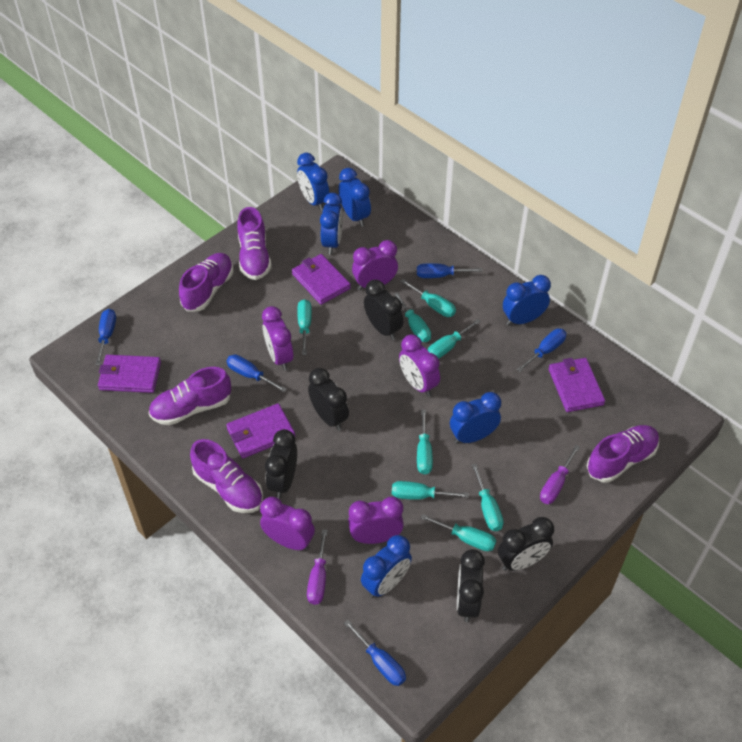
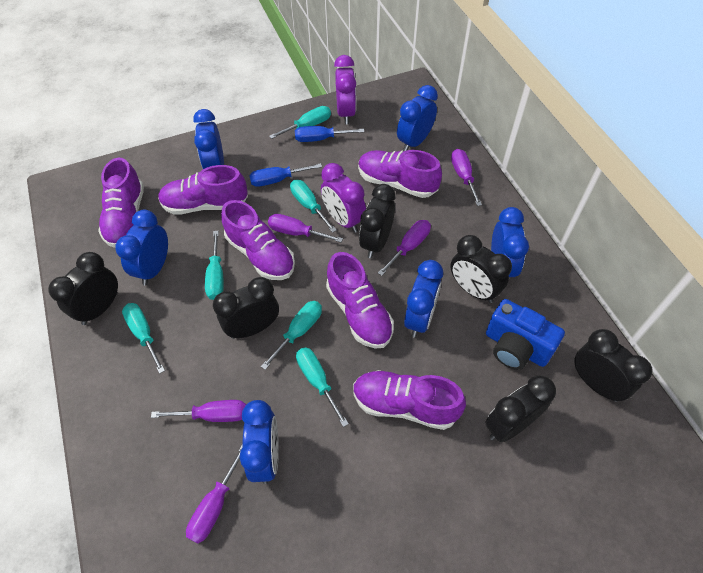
black clock: 5 -> 6
blue camera: 0 -> 1
blue screwdriver: 5 -> 2
purple clock: 5 -> 2
purple screwdriver: 2 -> 5
purple shoe: 5 -> 6
purple wallet: 4 -> 0
turquoise screwdriver: 8 -> 6

